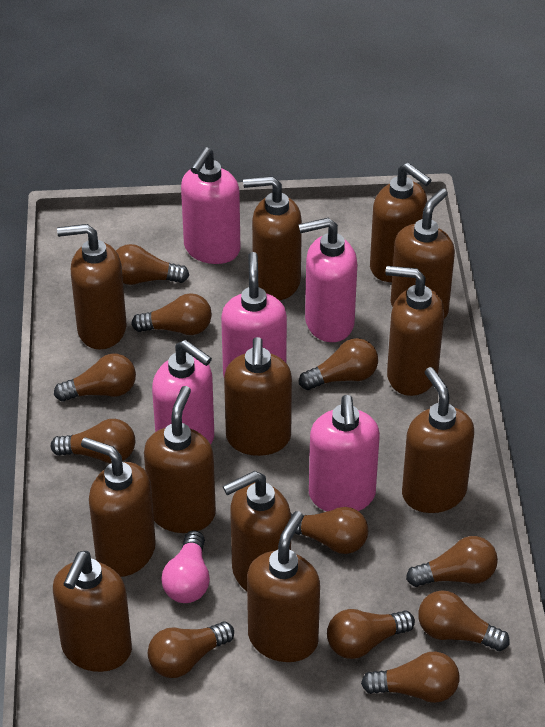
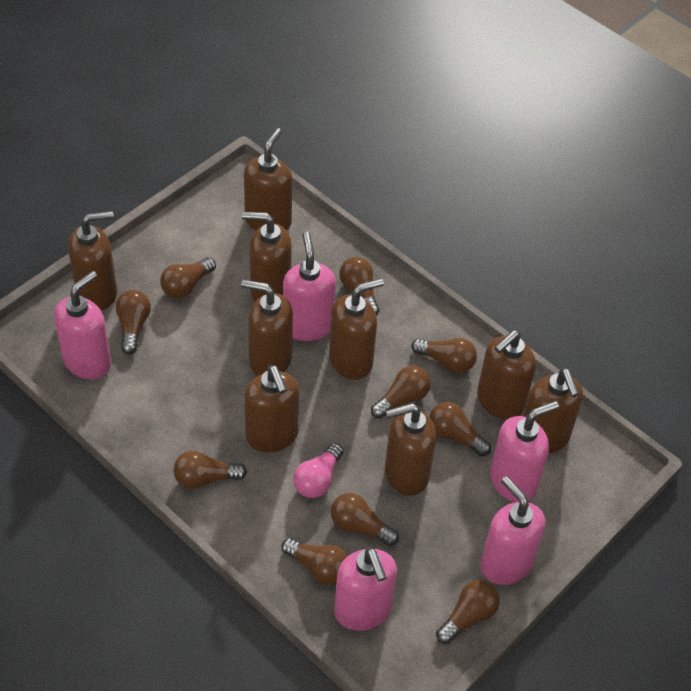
brown light bulb: 11 -> 10
brown soap dispenser: 12 -> 9

